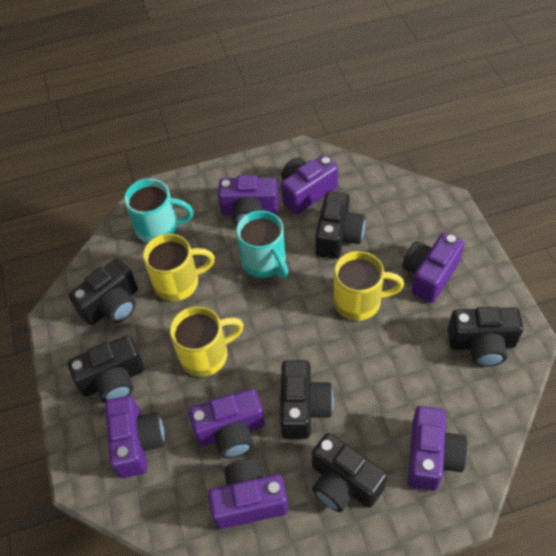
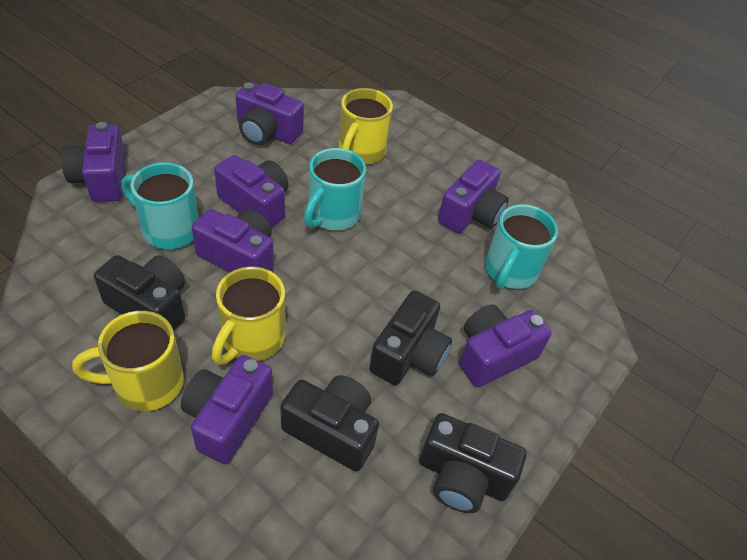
black camera: 6 -> 4
turquoise mug: 2 -> 3

